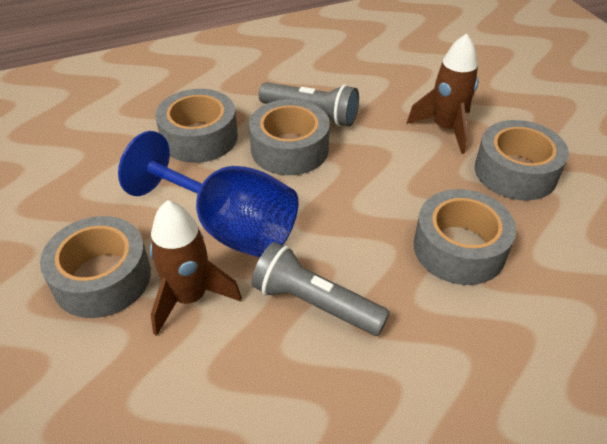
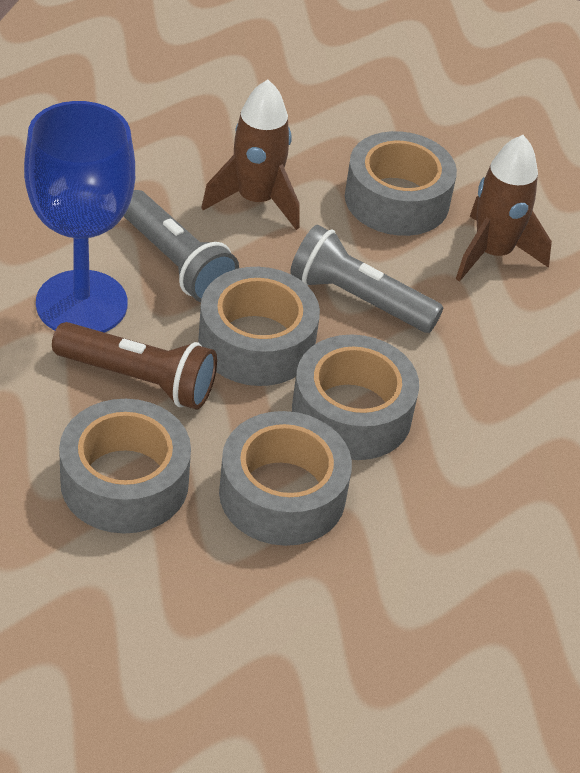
brown flashlight: 0 -> 1

